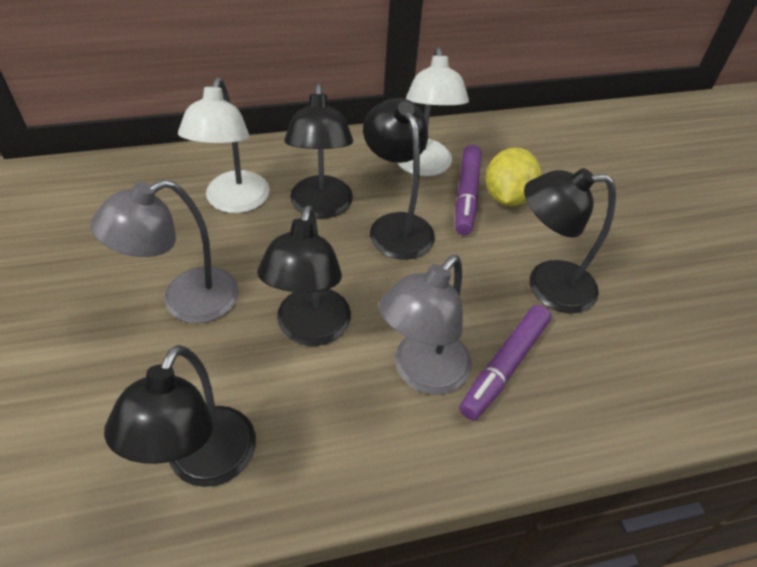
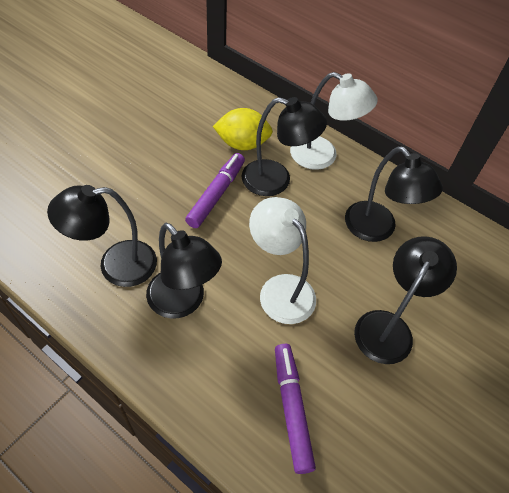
grey lamp: 2 -> 0

